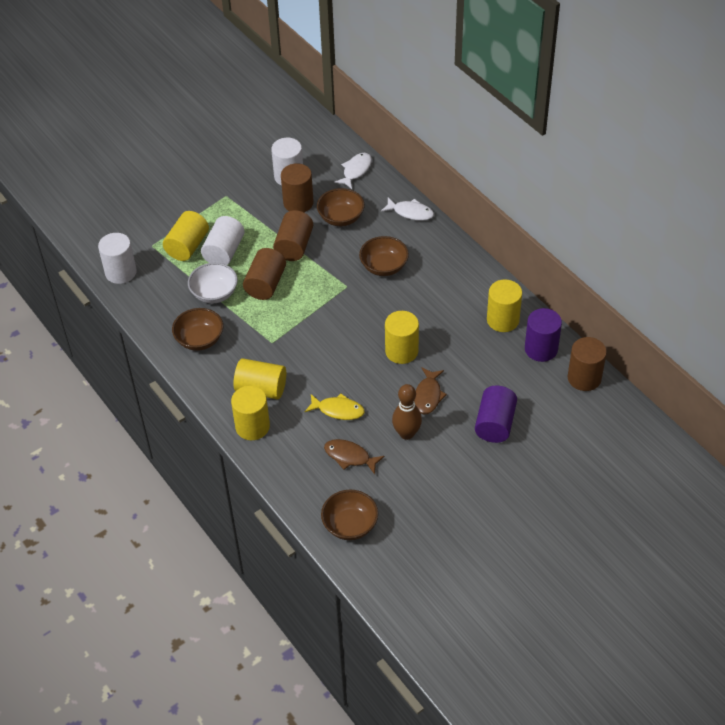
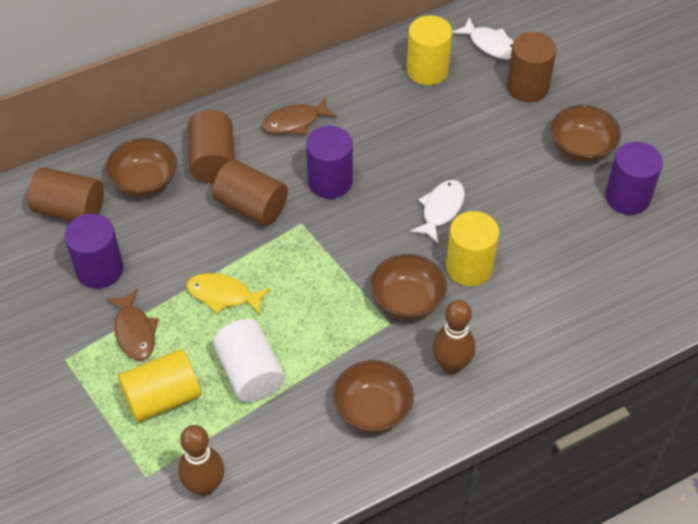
brown bowling pin: 1 -> 2
purple cylinder: 2 -> 3
white bowl: 1 -> 0
white cylinder: 3 -> 1
yellow cylinder: 5 -> 3

